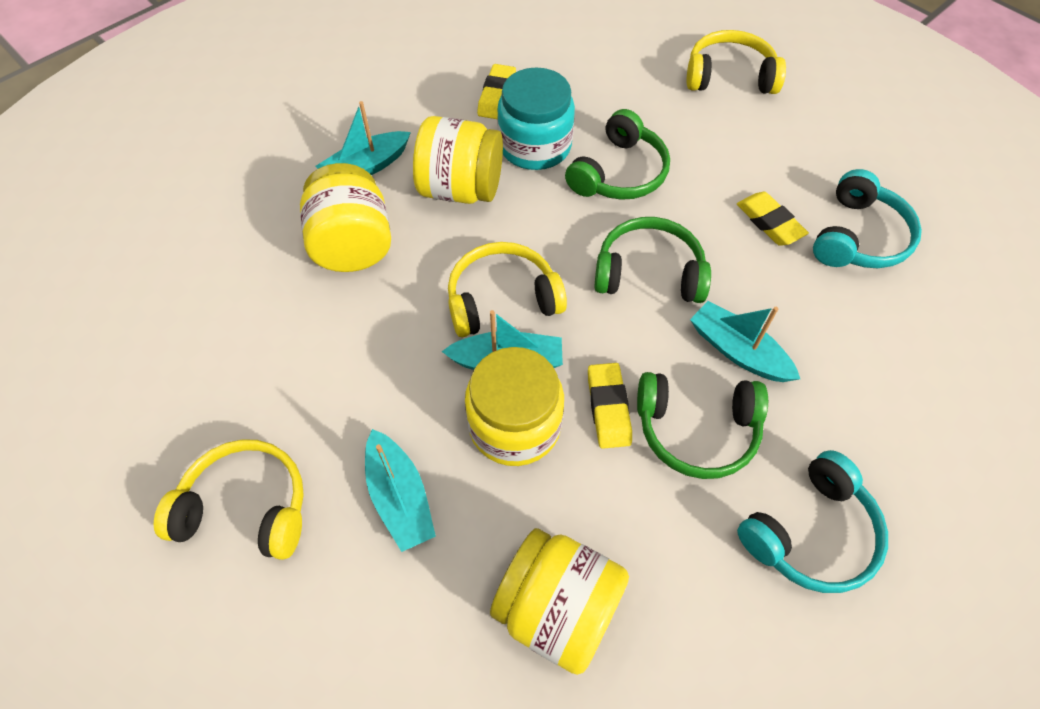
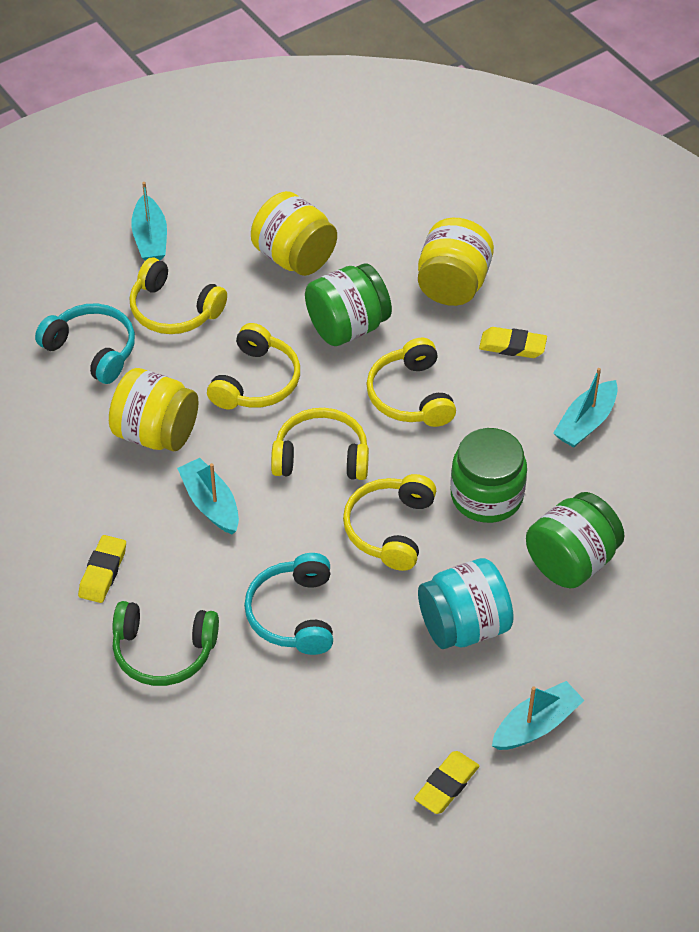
green headphones: 3 -> 1
green jar: 0 -> 3
yellow headphones: 3 -> 5
yellow jar: 4 -> 3

